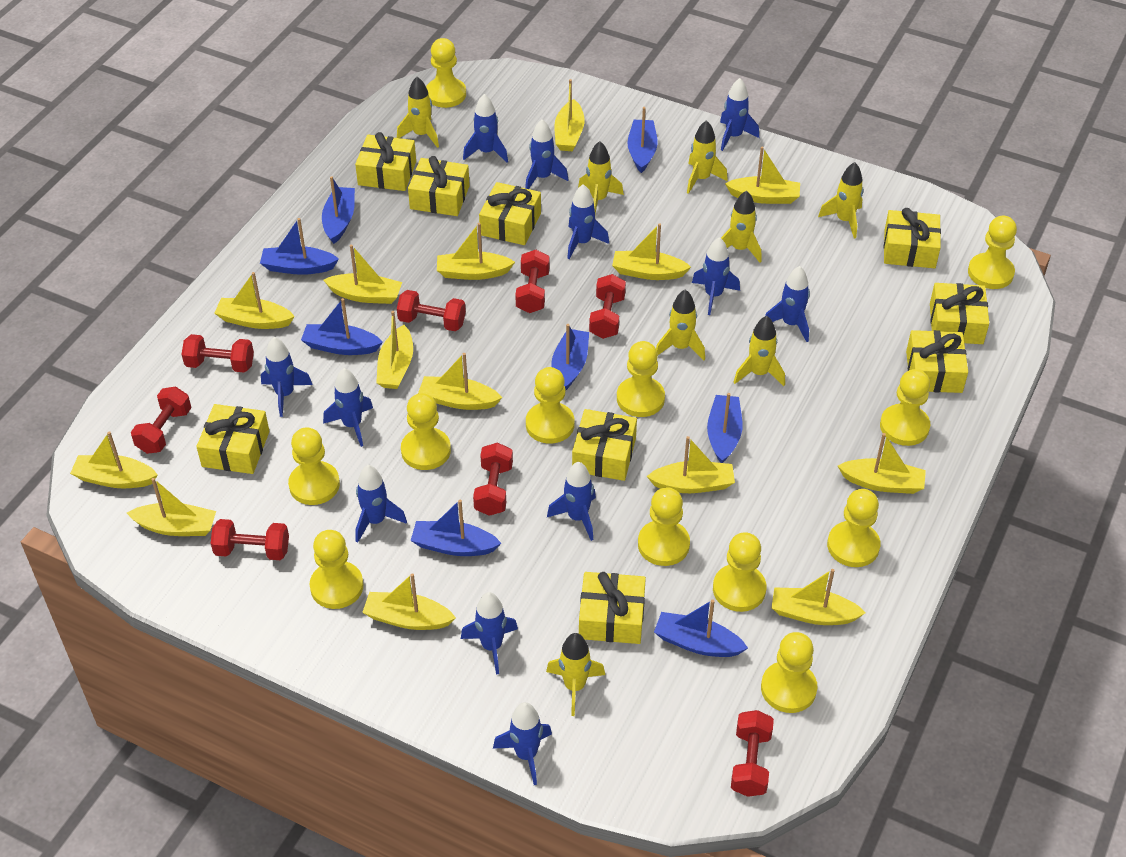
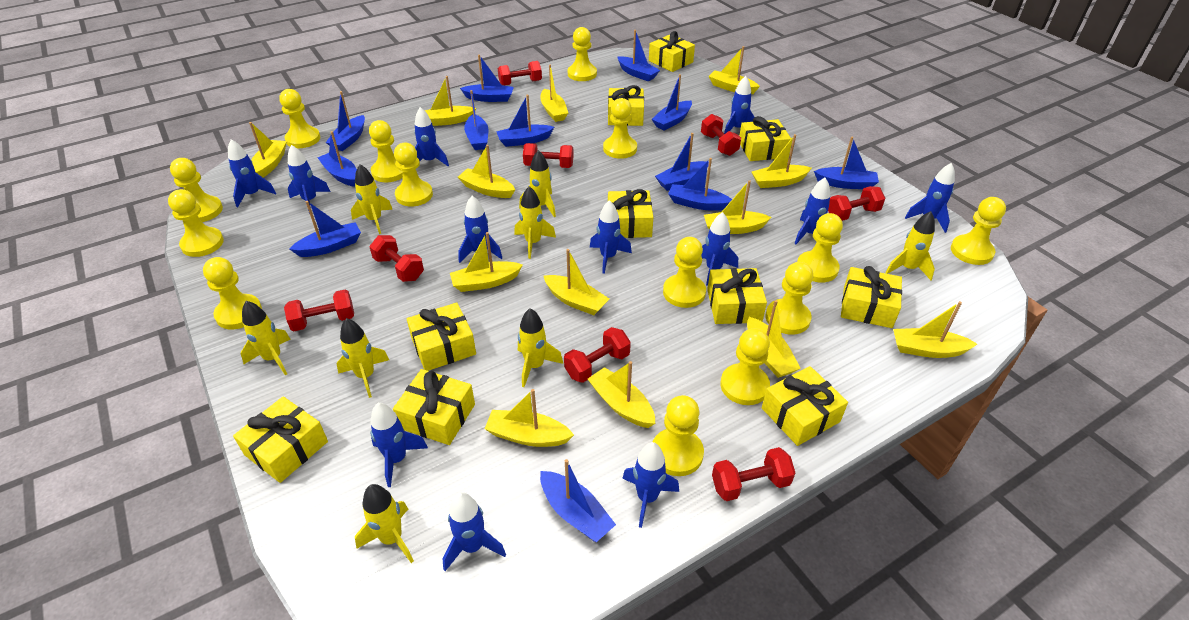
blue boat: 8 -> 12
yellow boat: 14 -> 13
yellow gift: 9 -> 10
yellow pawn: 12 -> 14

